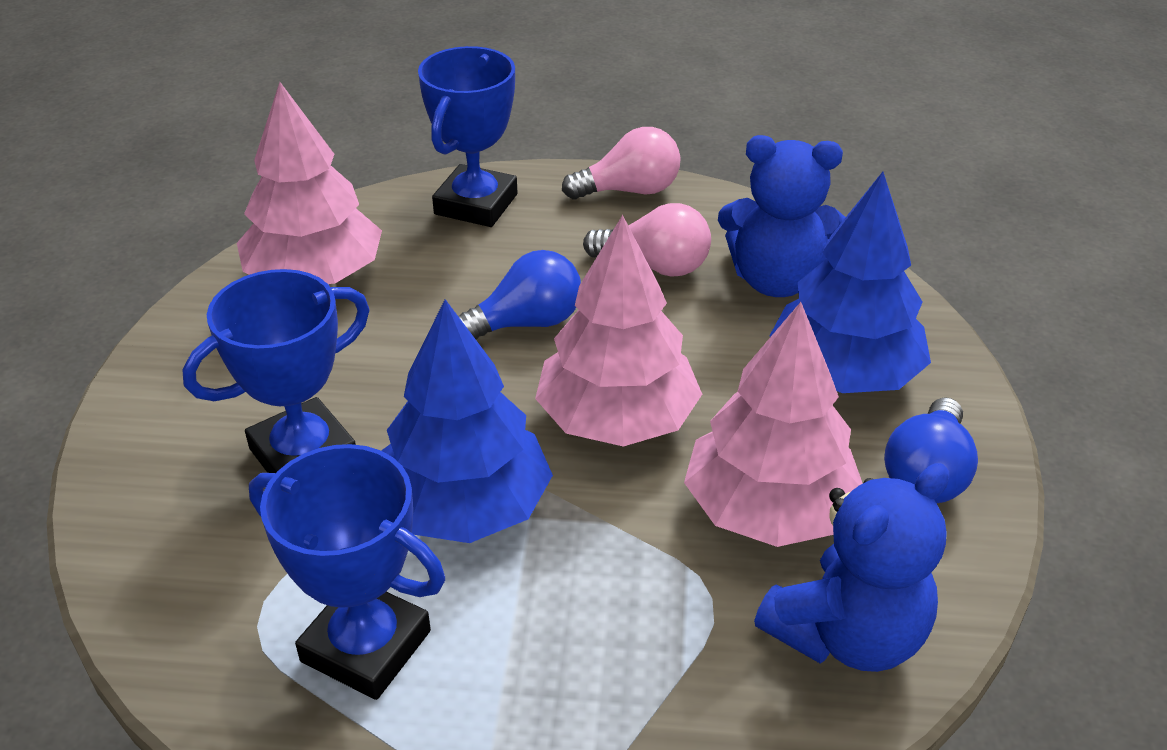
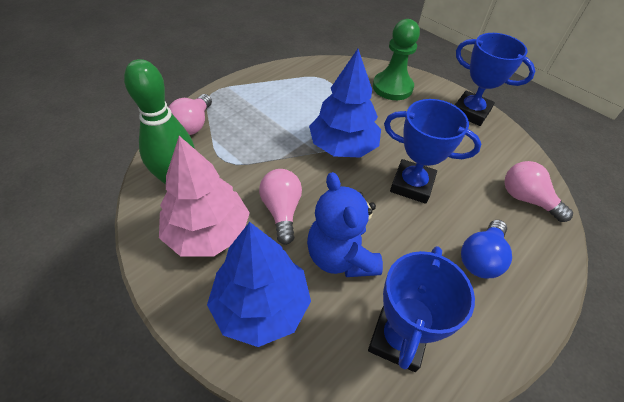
blue light bulb: 2 -> 1
blue teddy bear: 2 -> 1
green bowling pin: 0 -> 1
green pawn: 0 -> 1
pink light bulb: 2 -> 3
pink tree: 3 -> 1

